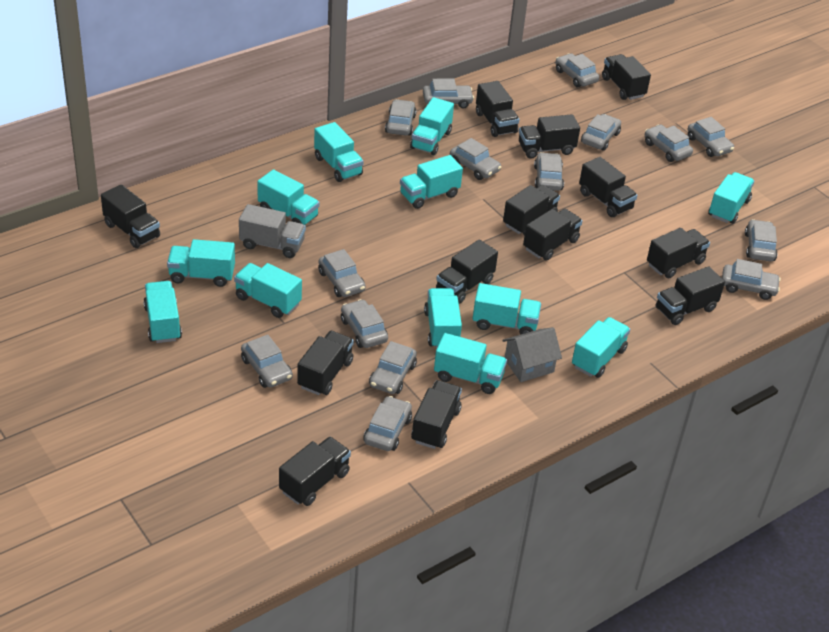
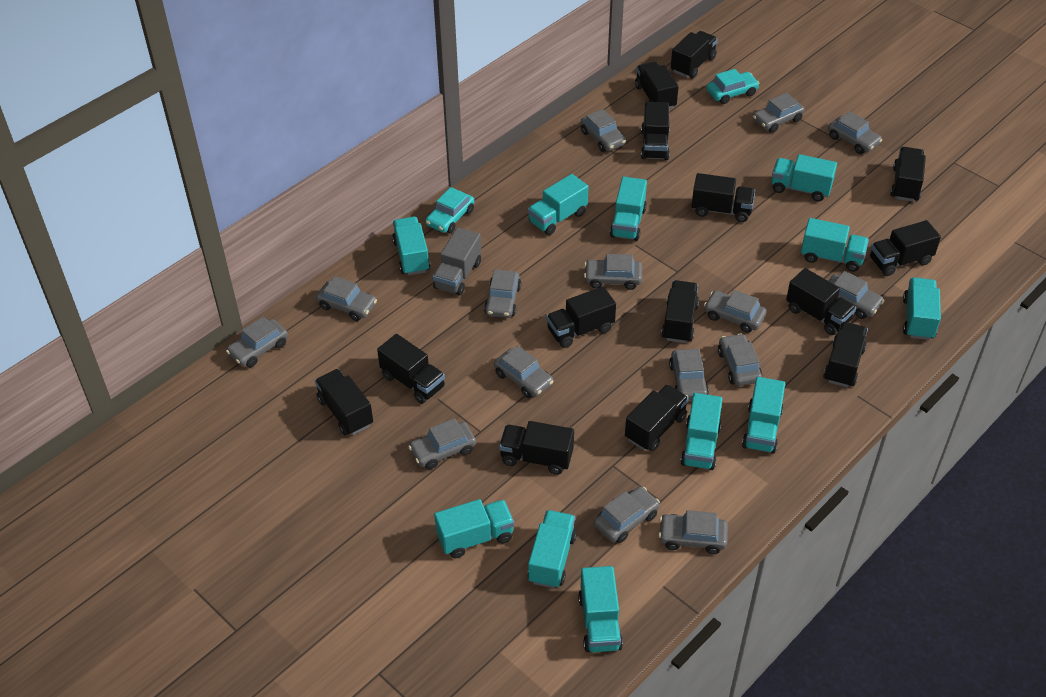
black truck: 13 -> 14
grey house: 1 -> 0
turquoise car: 0 -> 2
turquoise truck: 12 -> 11

